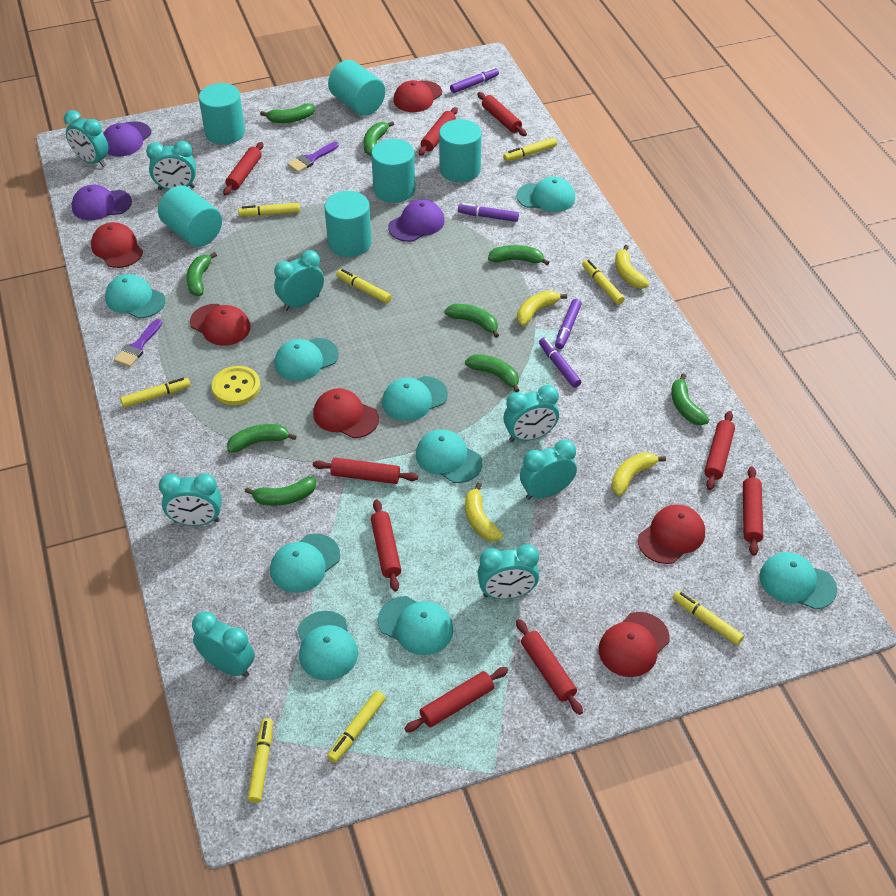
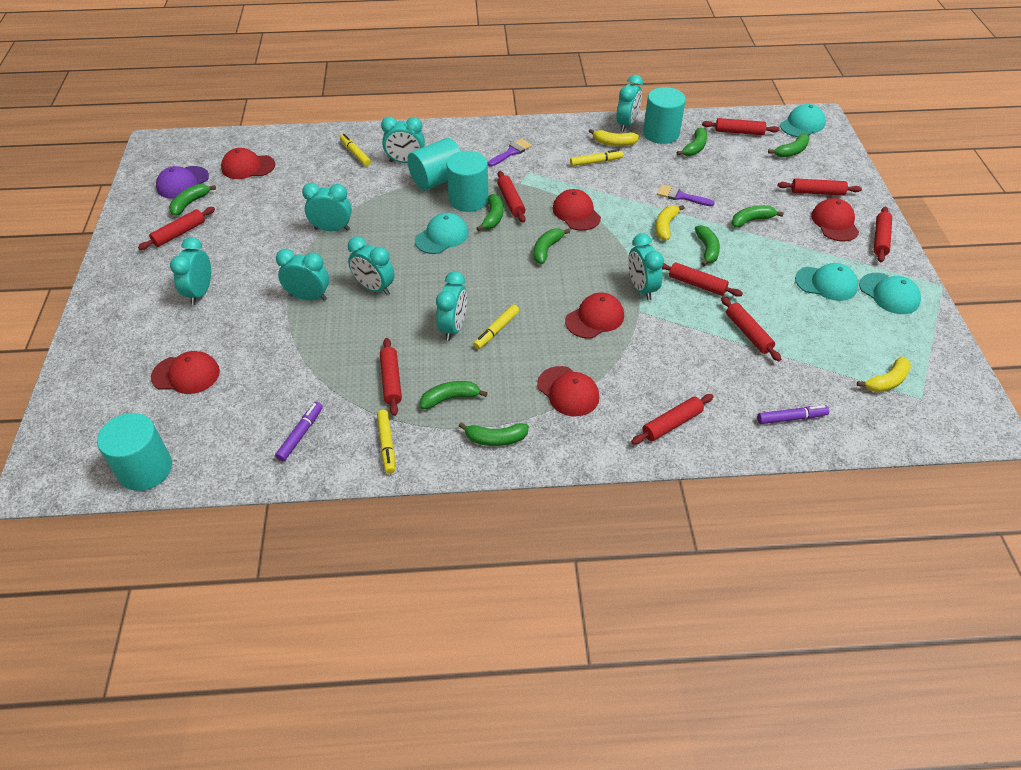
purple cap: 3 -> 1
purple marker: 4 -> 2
turquoise cap: 9 -> 4
turquoise cylinder: 6 -> 4
yellow banana: 4 -> 3
yellow button: 1 -> 0
yellow marker: 8 -> 4

